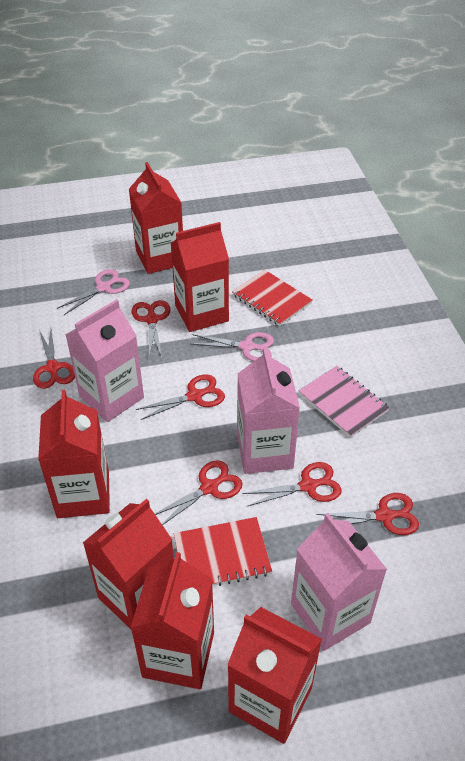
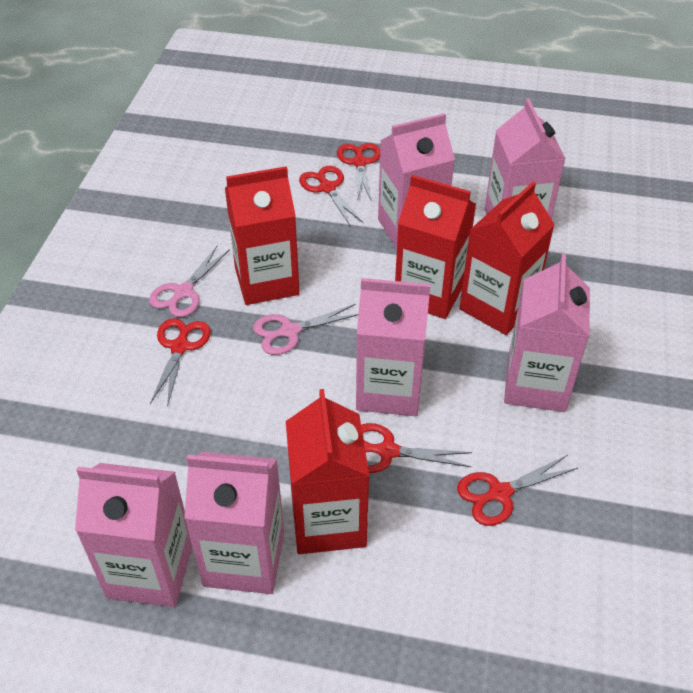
pink carton: 3 -> 6
pink notebook: 1 -> 0
red carton: 6 -> 4
red notebook: 2 -> 0
red scissors: 6 -> 5

